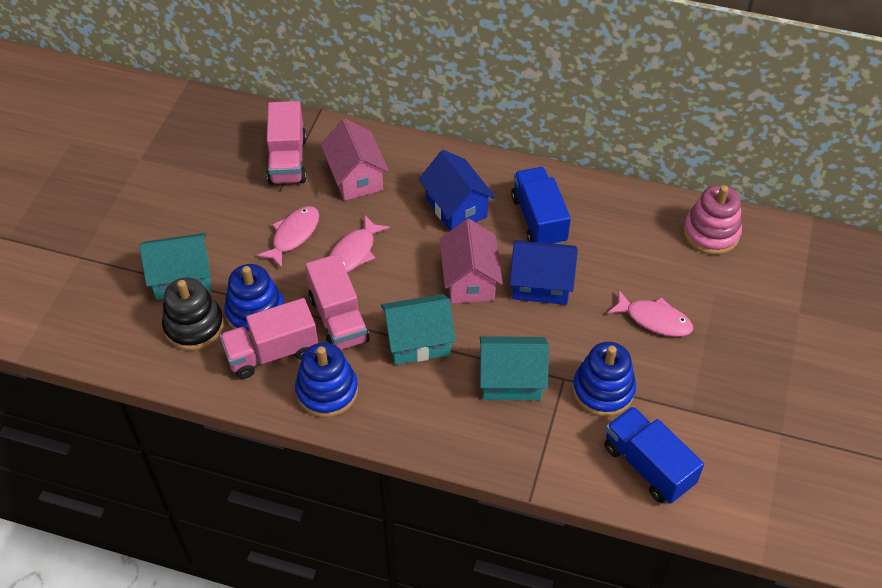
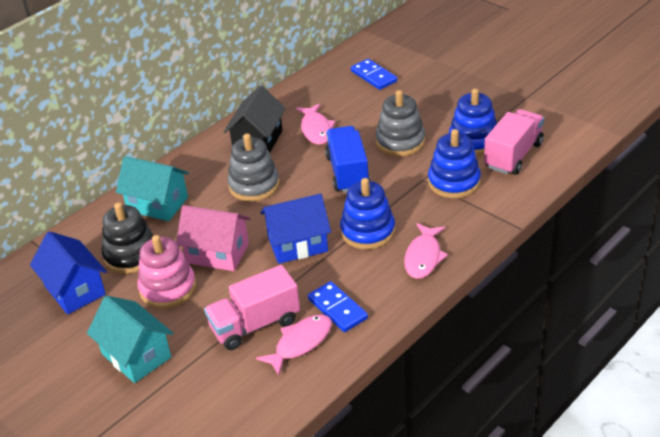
black house: 0 -> 1
blue domino: 0 -> 2
blue truck: 2 -> 1
grey stacking toy: 0 -> 2
pink house: 2 -> 1
pink truck: 3 -> 2
turquoise house: 3 -> 2

